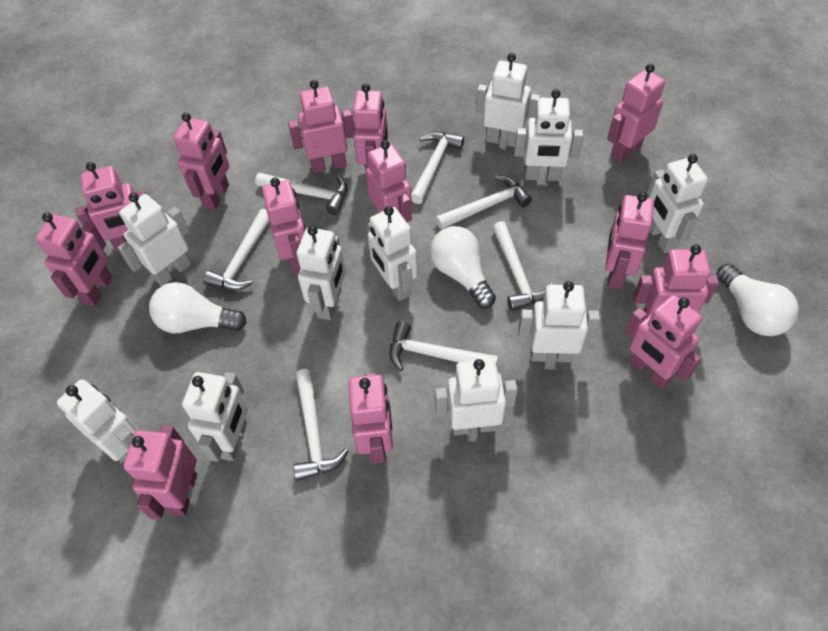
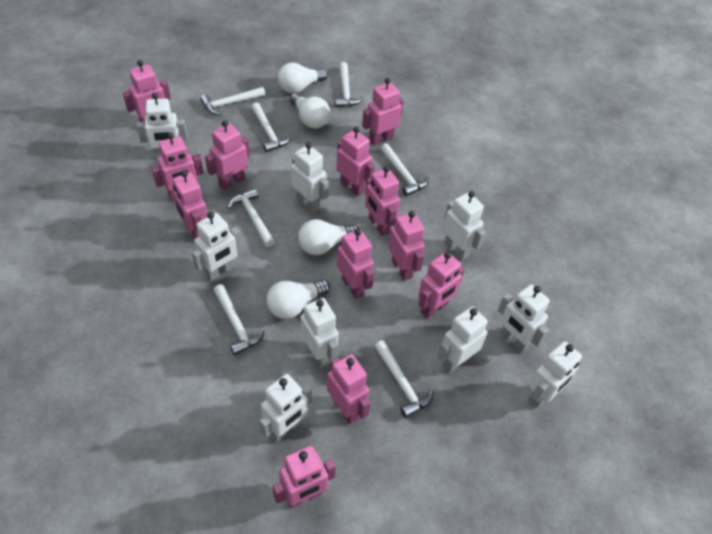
pink robot: 13 -> 12
white light bulb: 3 -> 4
white robot: 10 -> 9

